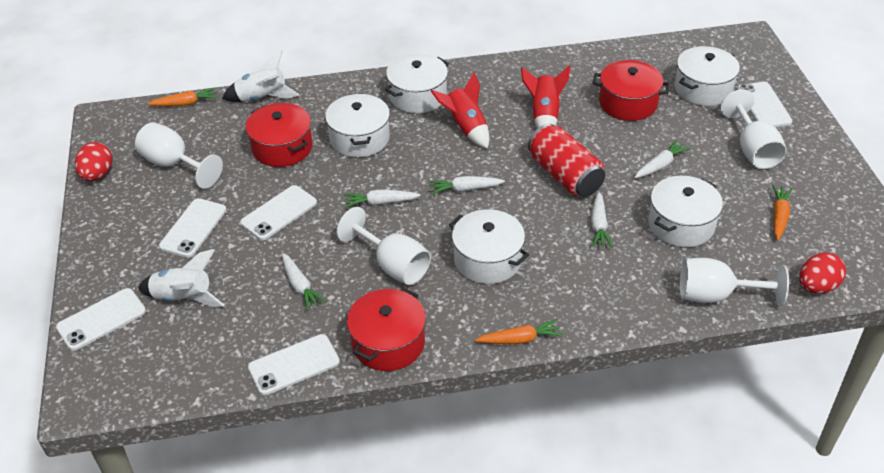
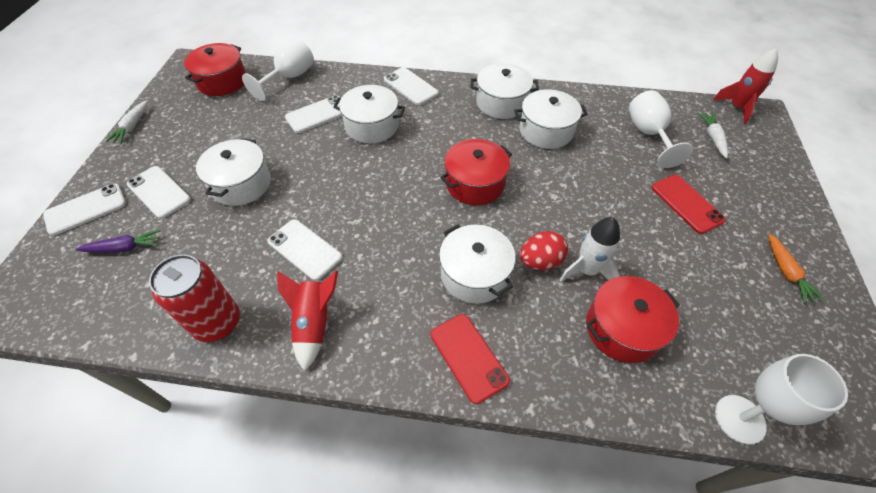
orange carrot: 3 -> 1
purple carrot: 0 -> 1
red egg: 2 -> 1
red phone: 0 -> 2
white carrot: 5 -> 2
white goblet: 4 -> 3
white rocket: 2 -> 1

